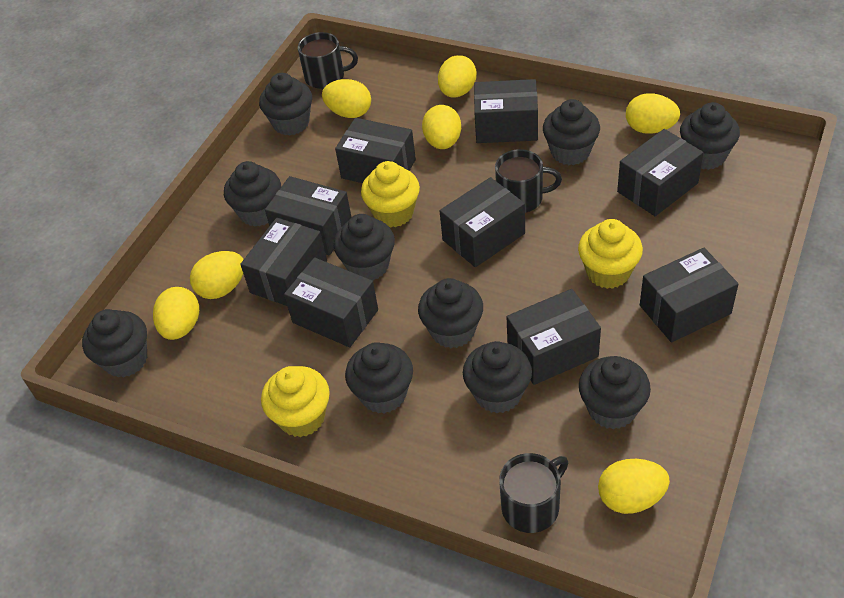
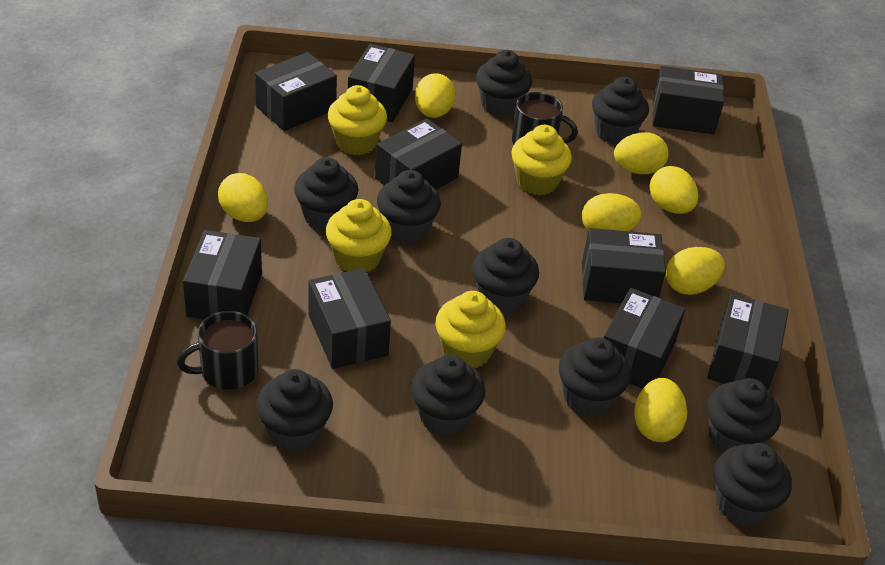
black mug: 3 -> 2
yellow cupcake: 3 -> 4

